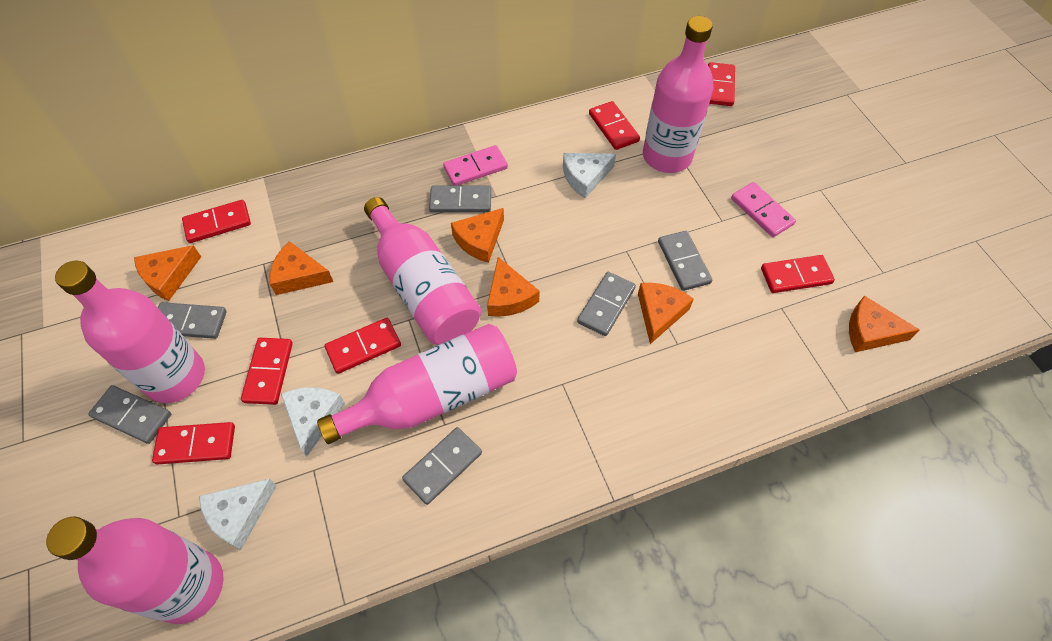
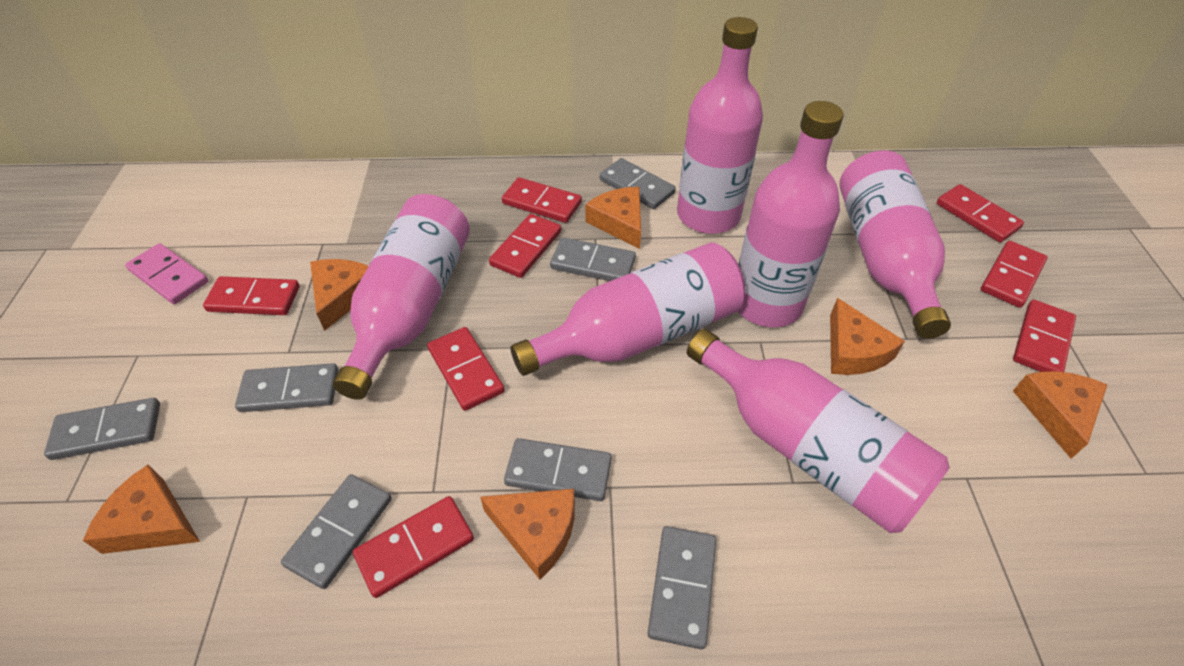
grey domino: 6 -> 7
pink bottle: 5 -> 6
pink domino: 2 -> 1
red domino: 7 -> 8
white cheese: 3 -> 0

